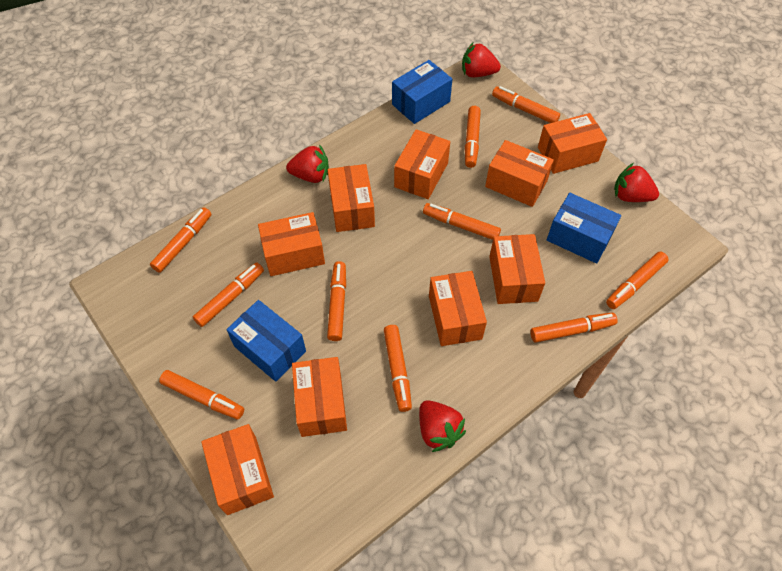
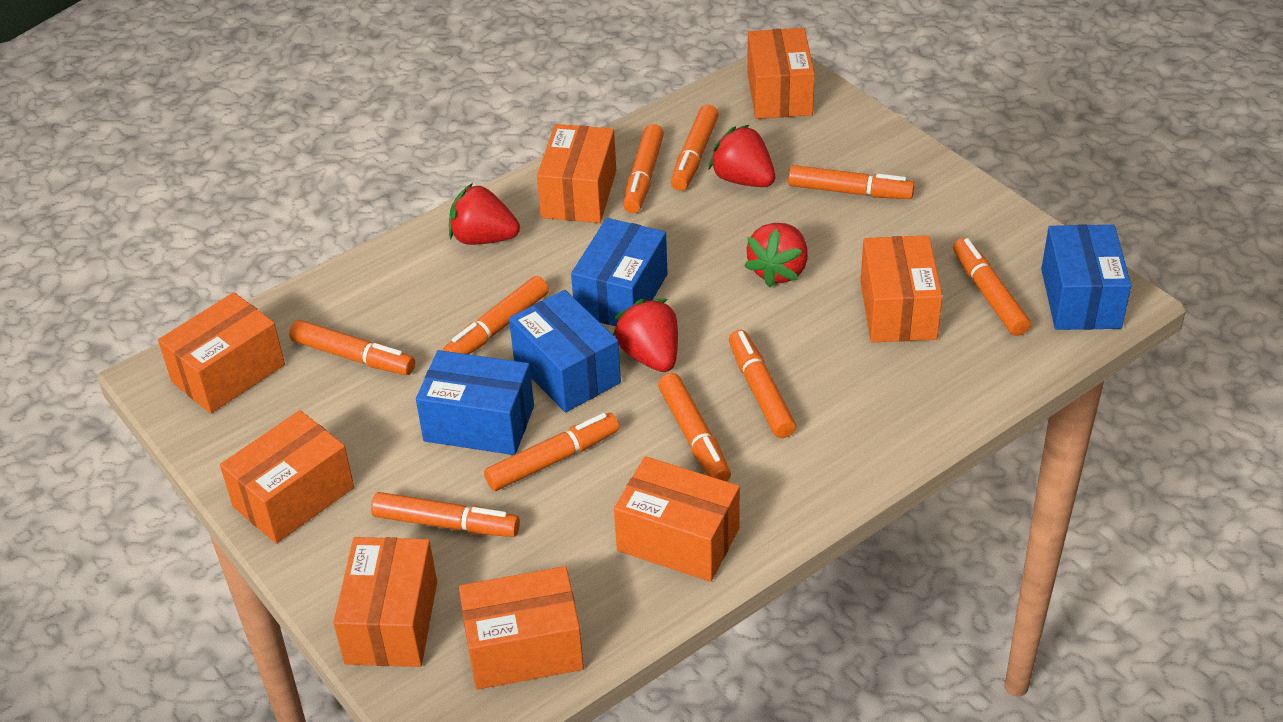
blue box: 3 -> 4
orange box: 9 -> 8

